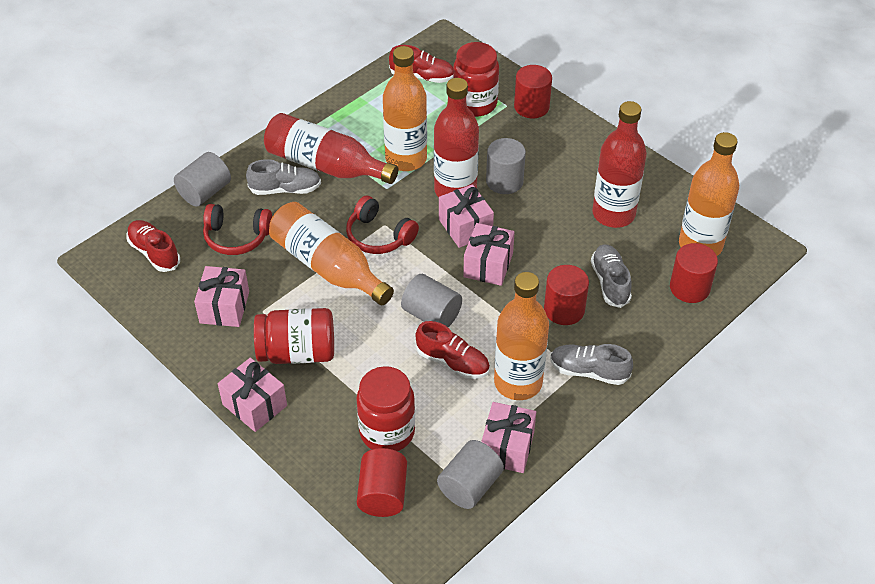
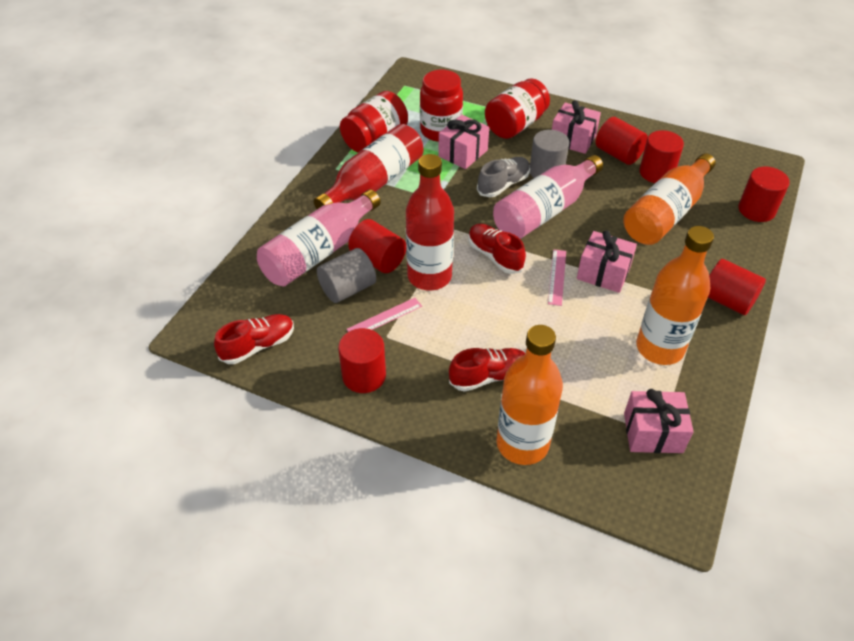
grey cylinder: 4 -> 2
grey shoe: 3 -> 1
orange bottle: 4 -> 3
pink bottle: 0 -> 2
pink gift: 5 -> 4
pink ruler: 0 -> 2
red bottle: 3 -> 2
red cylinder: 4 -> 6
red headphones: 2 -> 0

